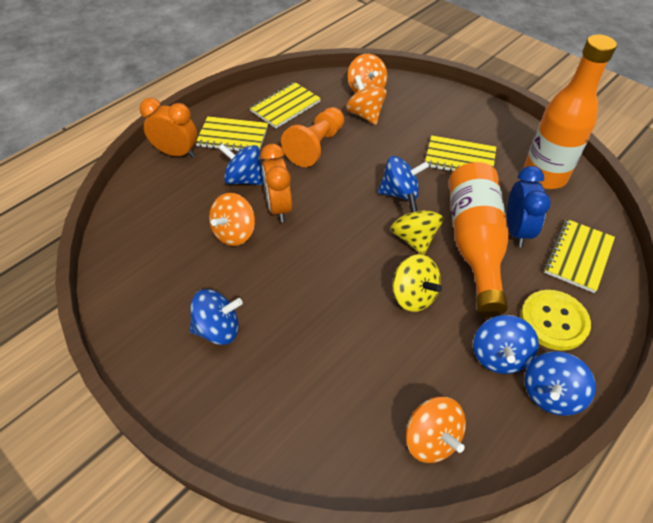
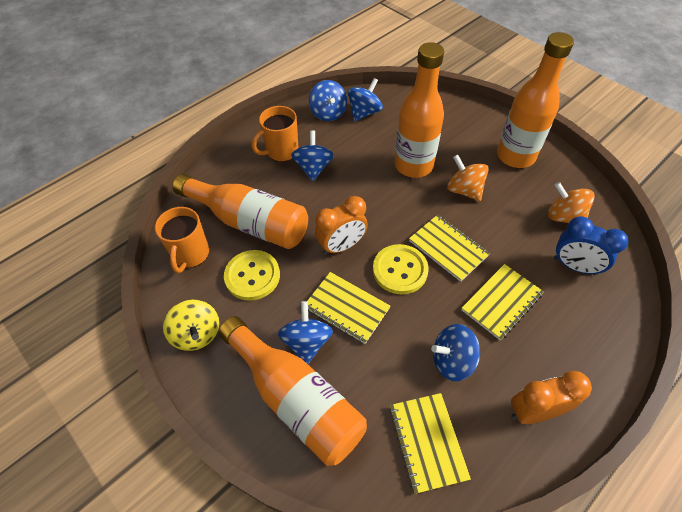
orange bottle: 2 -> 4
orange mug: 0 -> 2
orange pawn: 1 -> 0
orange spinning top: 4 -> 2
yellow button: 1 -> 2
yellow spinning top: 2 -> 1

